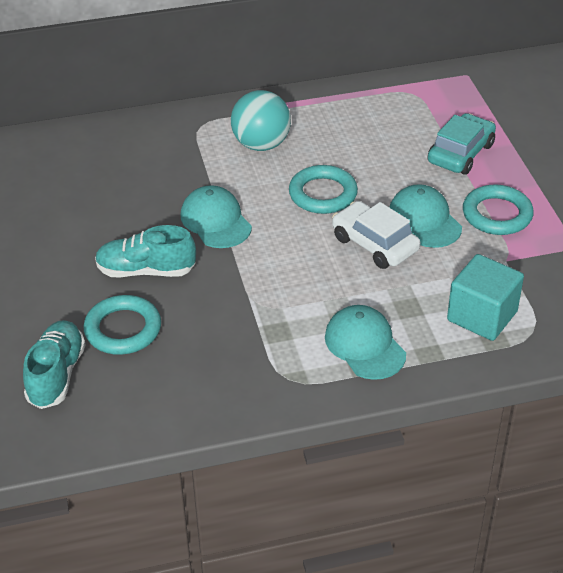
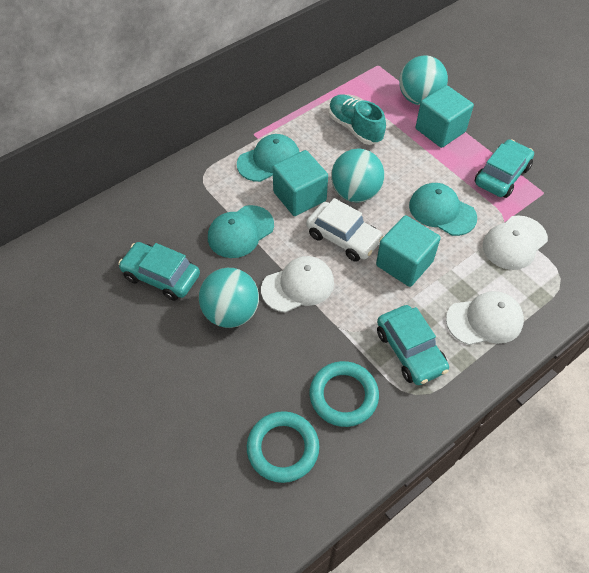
turquoise ball: 1 -> 3
turquoise car: 1 -> 3
turquoise cube: 1 -> 3
turquoise ring: 3 -> 2
turquoise shoe: 2 -> 1
white cap: 0 -> 3

